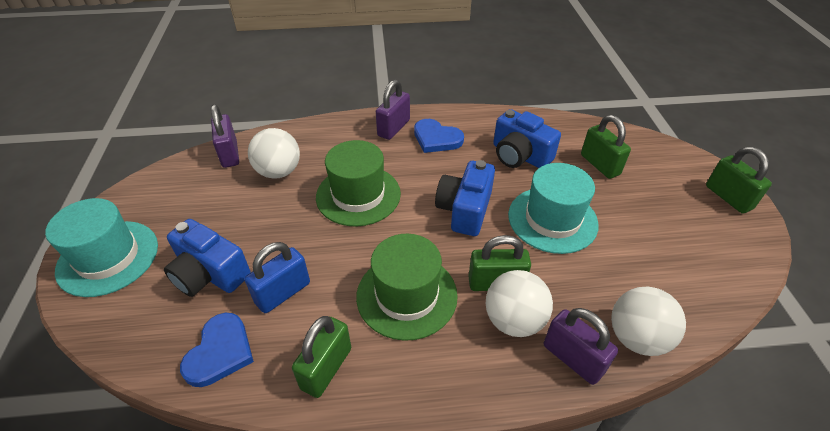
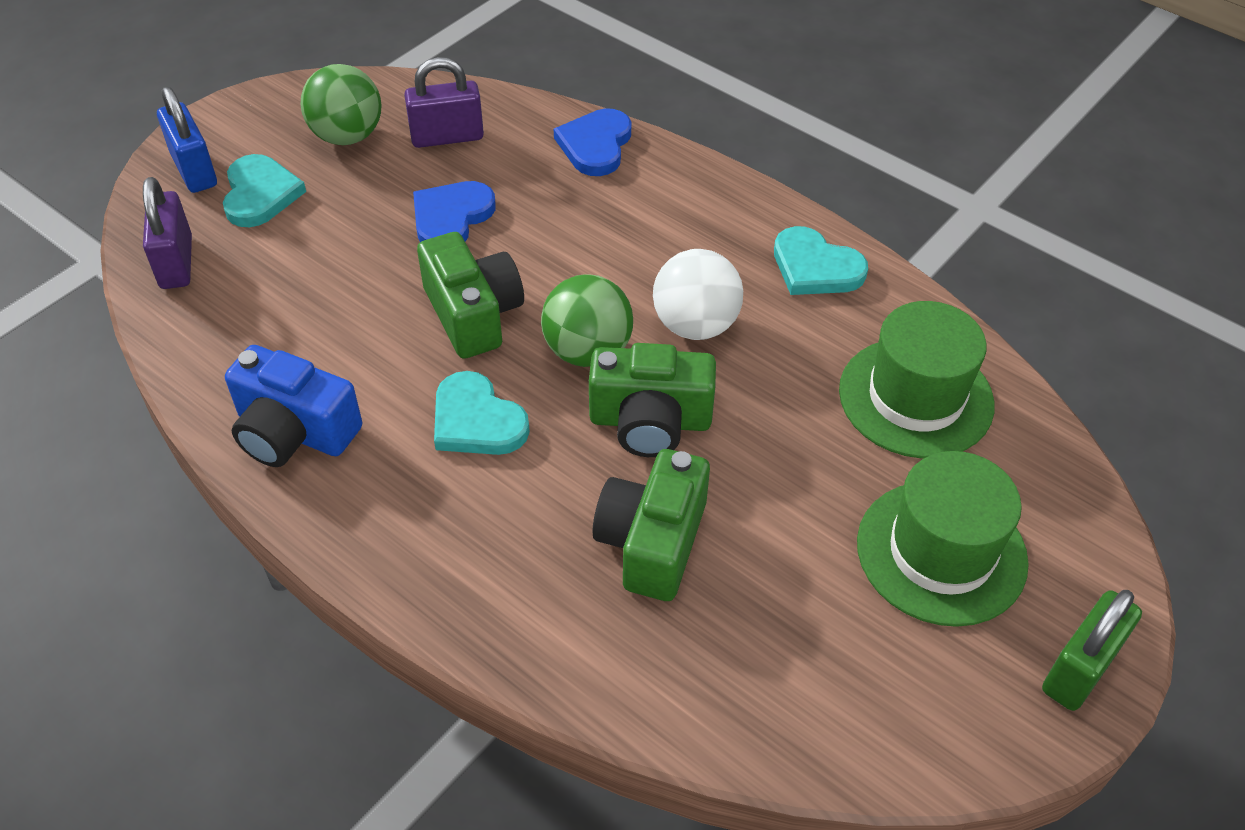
blue camera: 3 -> 1
green ball: 0 -> 2
green camera: 0 -> 3
green padlock: 4 -> 1
purple padlock: 3 -> 2
turquoise hat: 2 -> 0
turquoise heart: 0 -> 3
white ball: 3 -> 1

